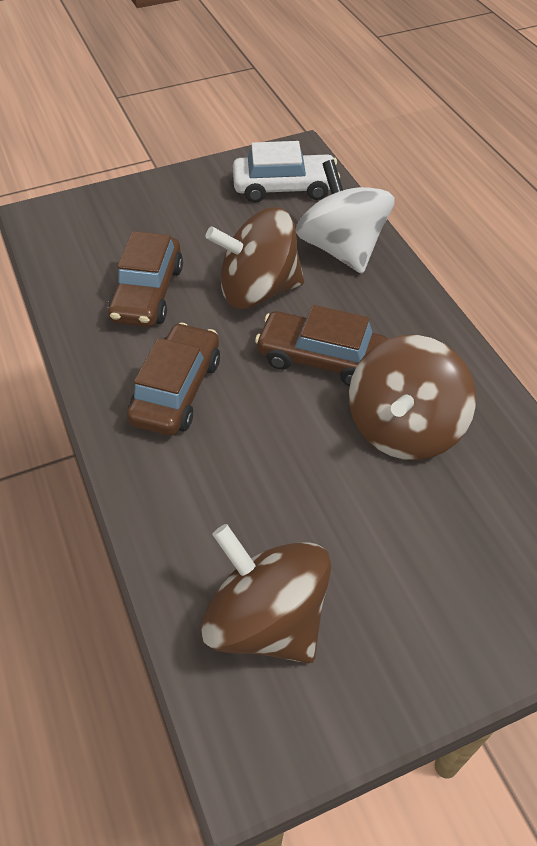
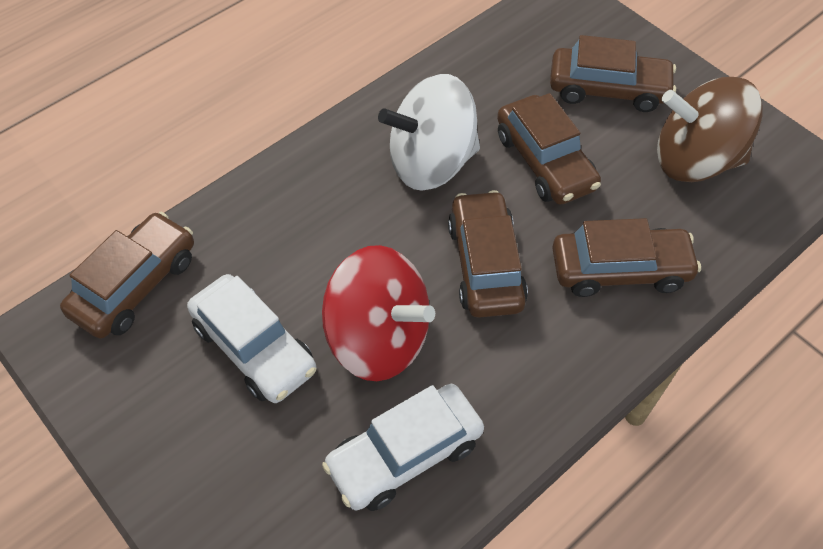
brown car: 3 -> 5
brown spinning top: 3 -> 1
red spinning top: 0 -> 1
white car: 1 -> 2

